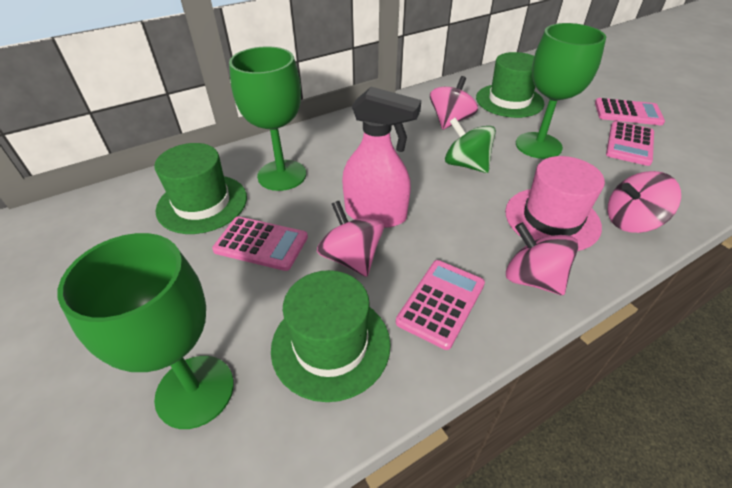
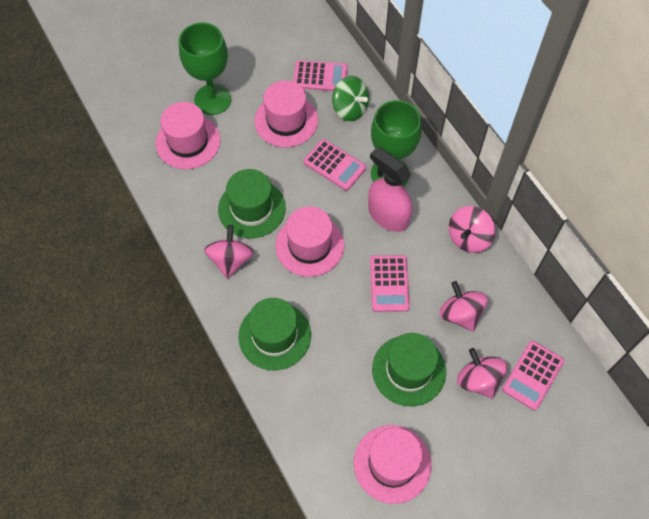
green goblet: 3 -> 2
pink hat: 1 -> 4

